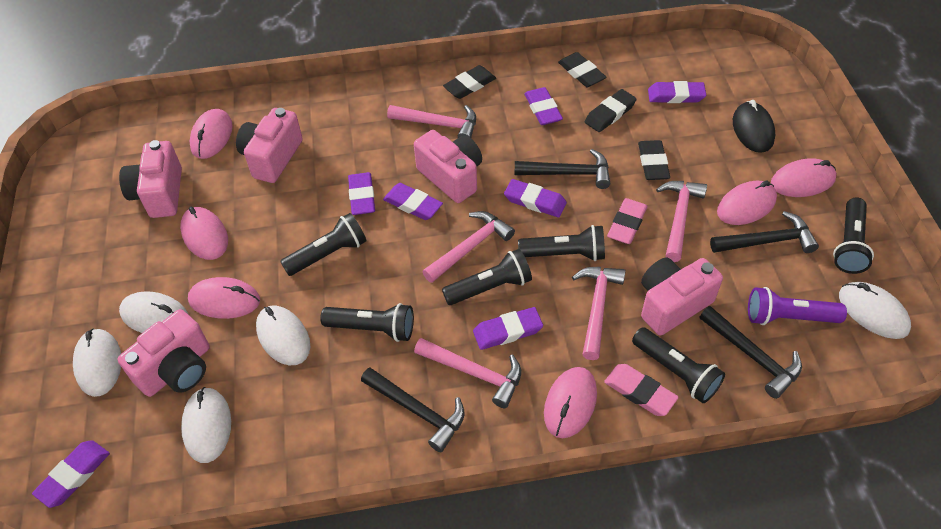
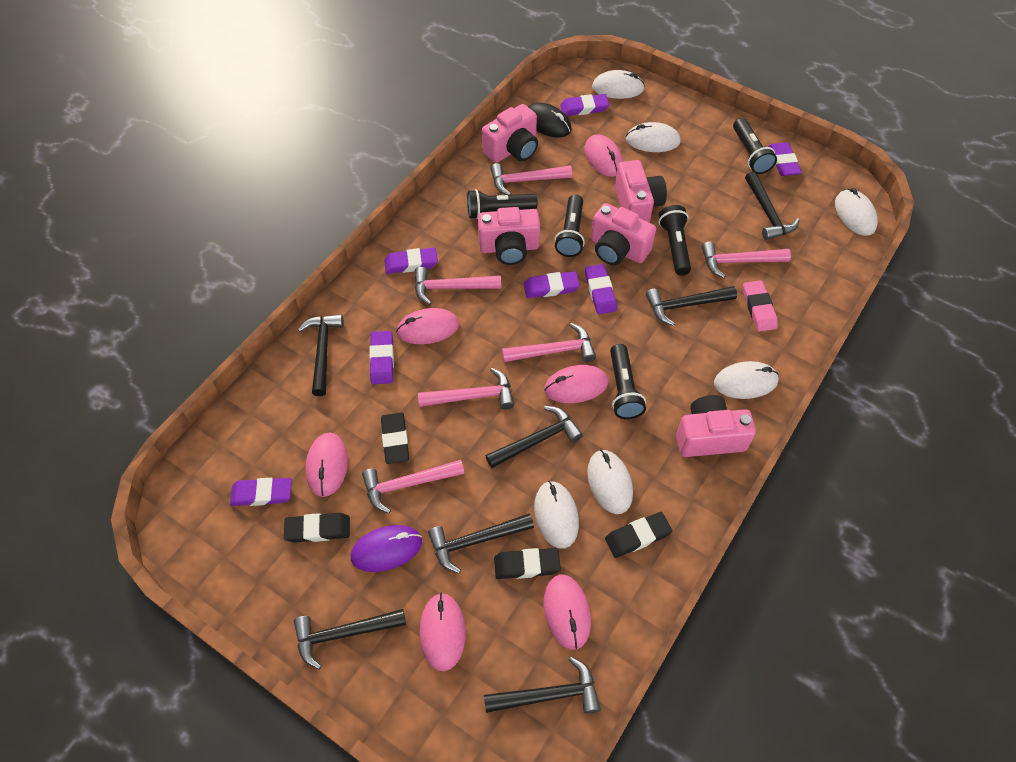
black flashlight: 6 -> 5
black hammer: 4 -> 7
pink eraser: 2 -> 1
pink hammer: 5 -> 6
purple flashlight: 1 -> 0
purple mouse: 0 -> 1
white mouse: 5 -> 6

